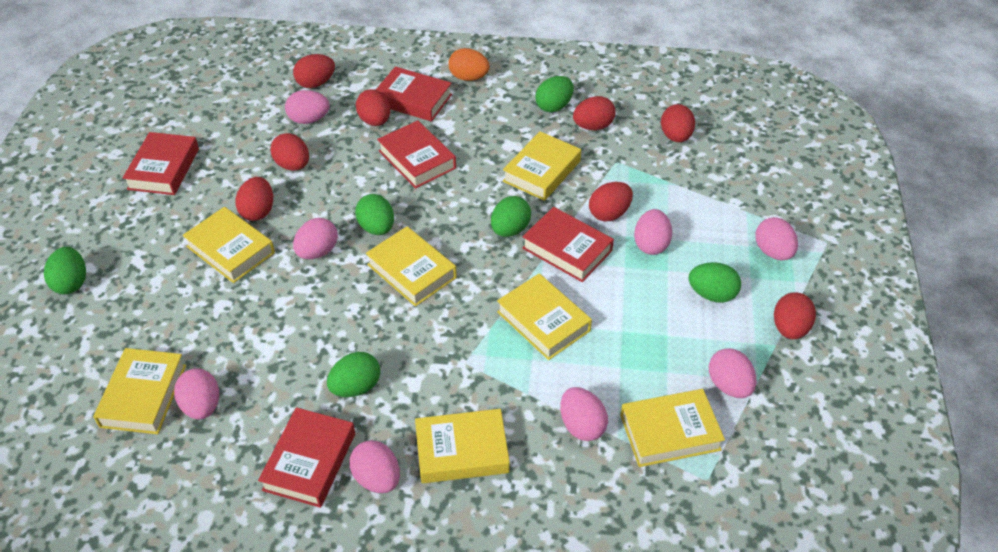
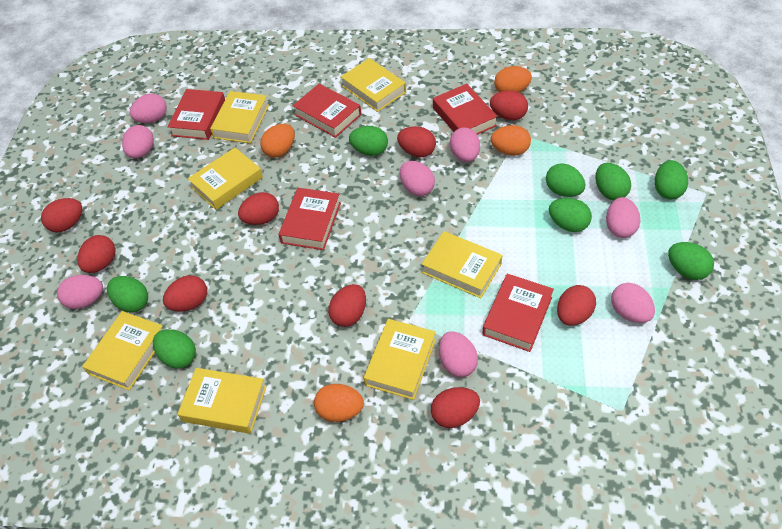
green egg: 6 -> 8
orange egg: 1 -> 4
red egg: 8 -> 9

